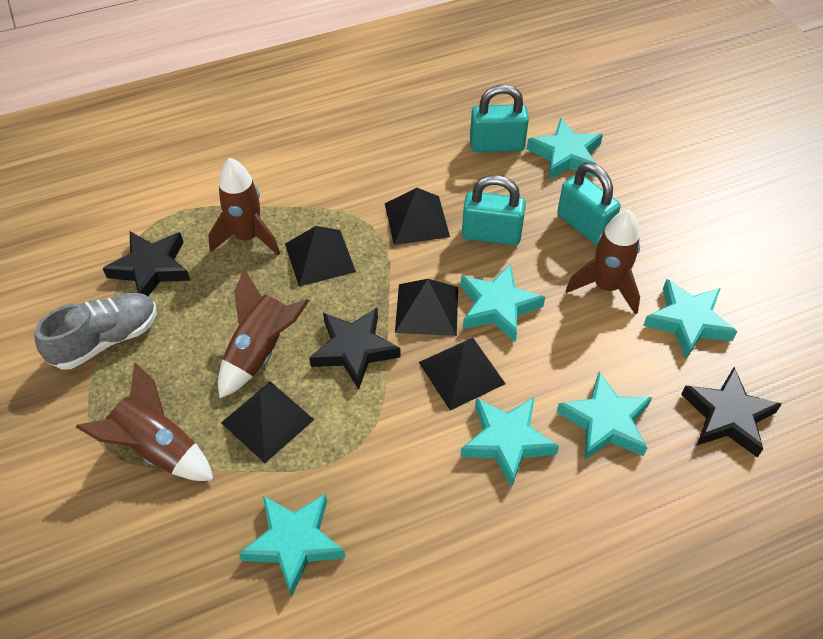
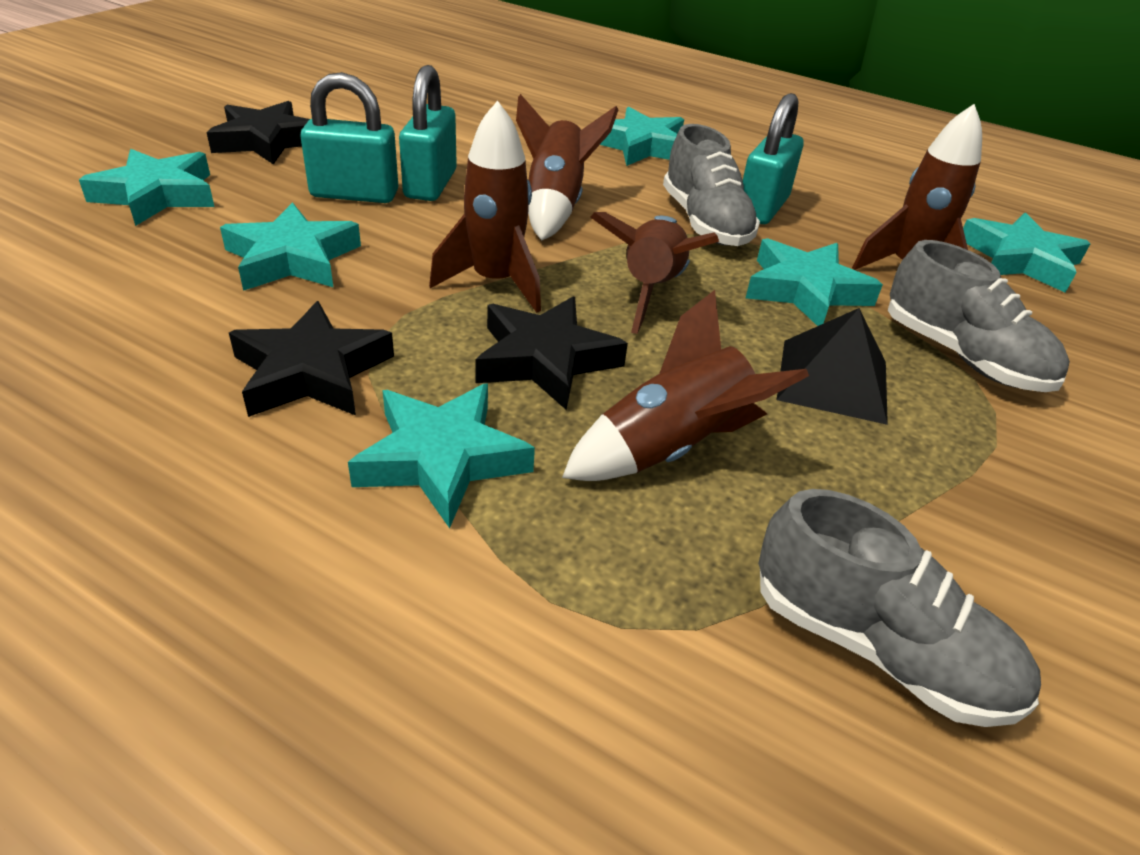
black pyramid: 5 -> 1
brown rocket: 4 -> 5
grey shoe: 1 -> 3

